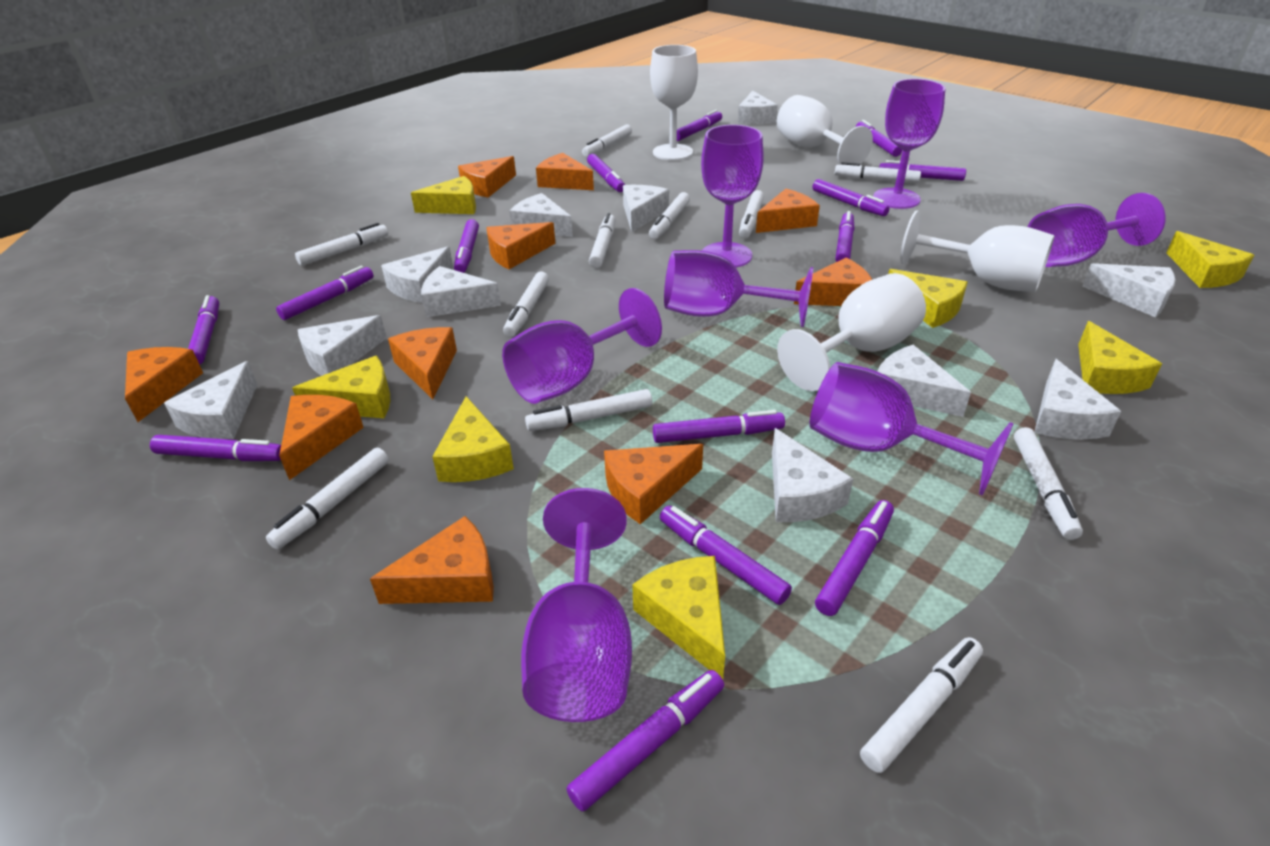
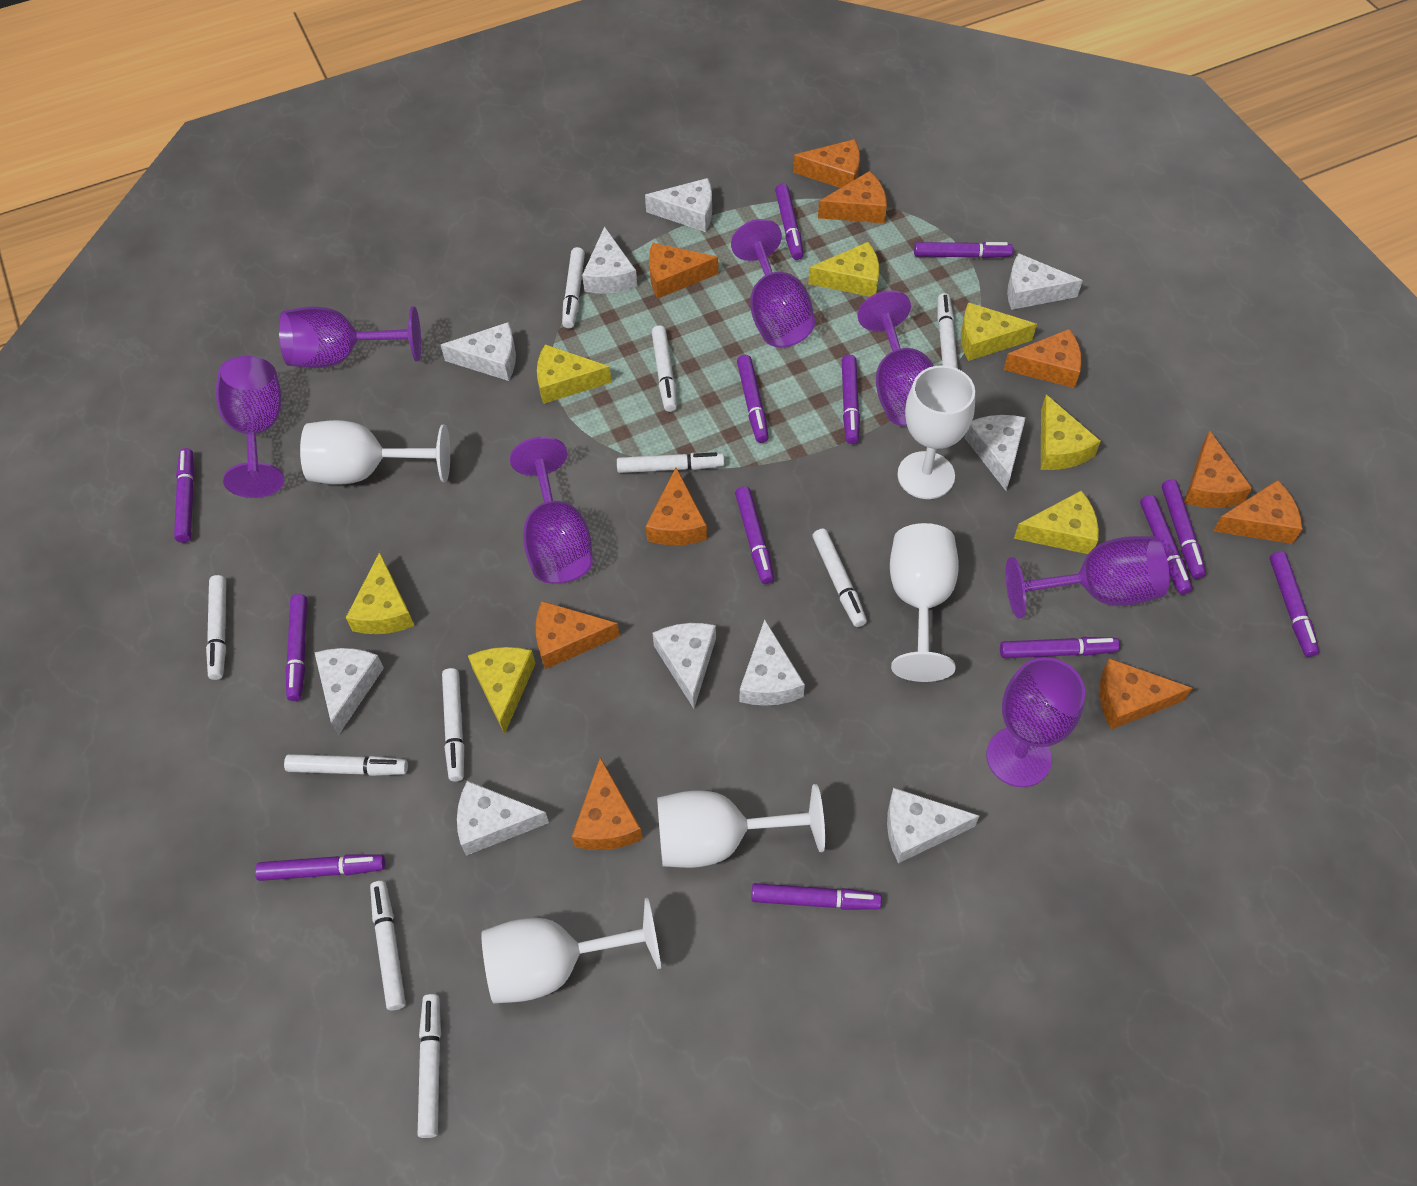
purple marker: 14 -> 13
white cheese: 11 -> 10
white goblet: 4 -> 5
white marker: 11 -> 10

